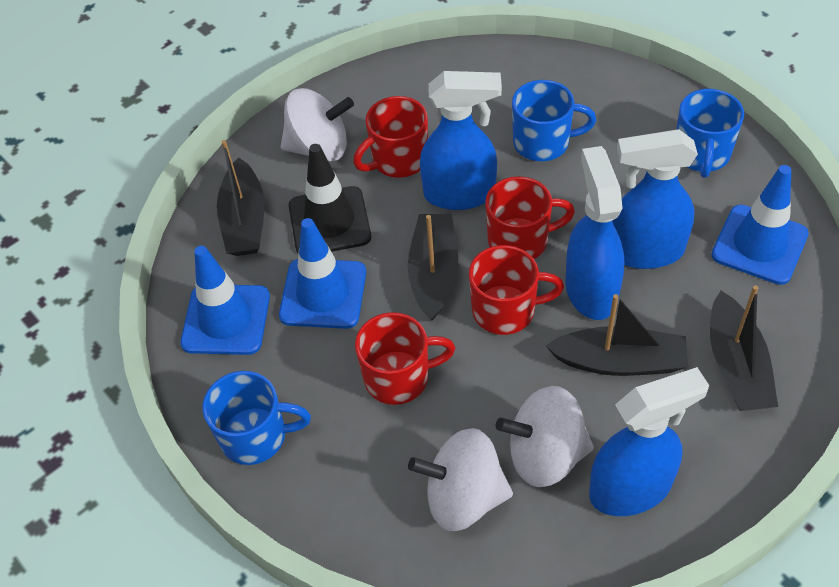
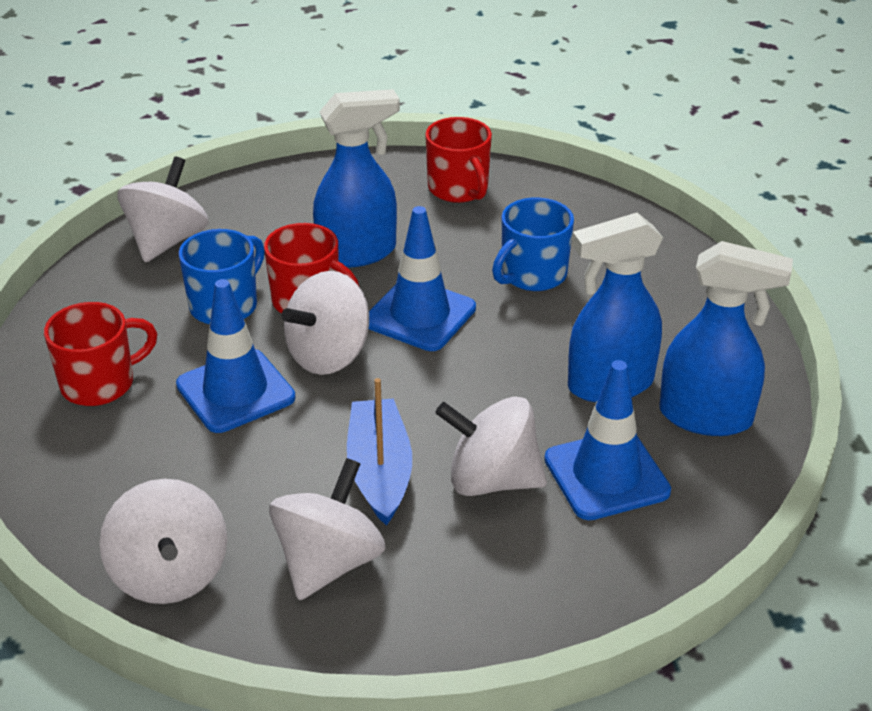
black boat: 4 -> 0
black traffic cone: 1 -> 0
blue boat: 0 -> 1
blue mug: 3 -> 2
blue spray bottle: 4 -> 3
red mug: 4 -> 3
white spinning top: 3 -> 5

